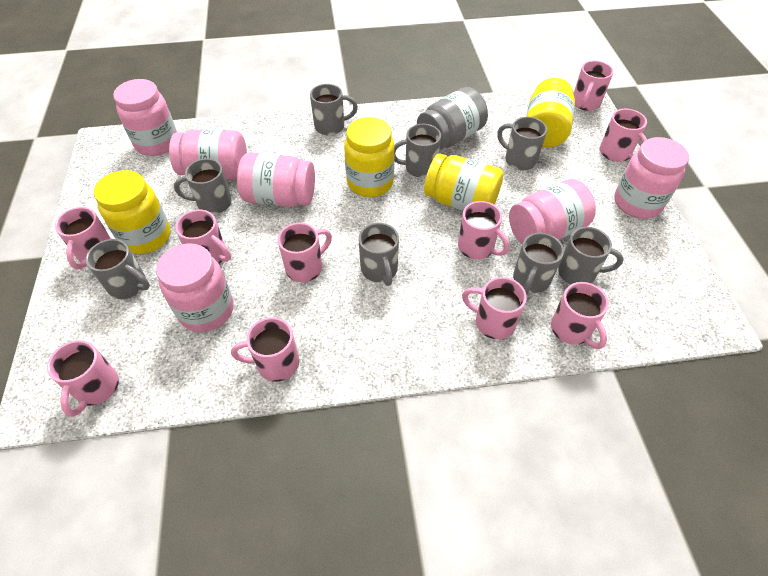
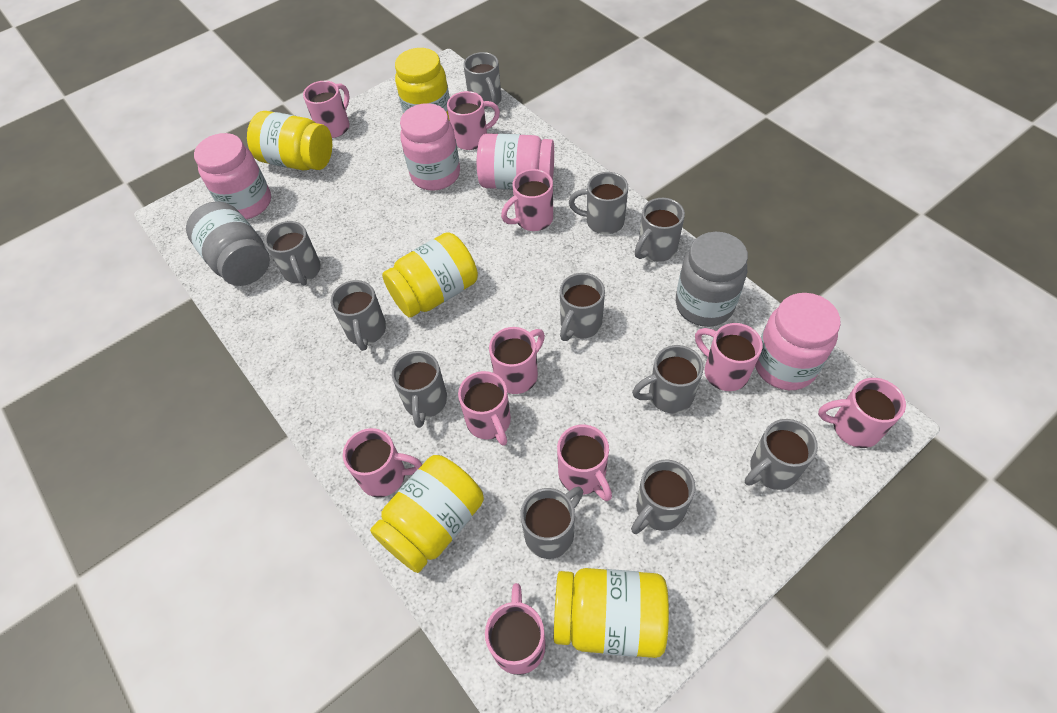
grey jar: 1 -> 2
grey mug: 8 -> 11
pink jar: 6 -> 4
yellow jar: 4 -> 5

